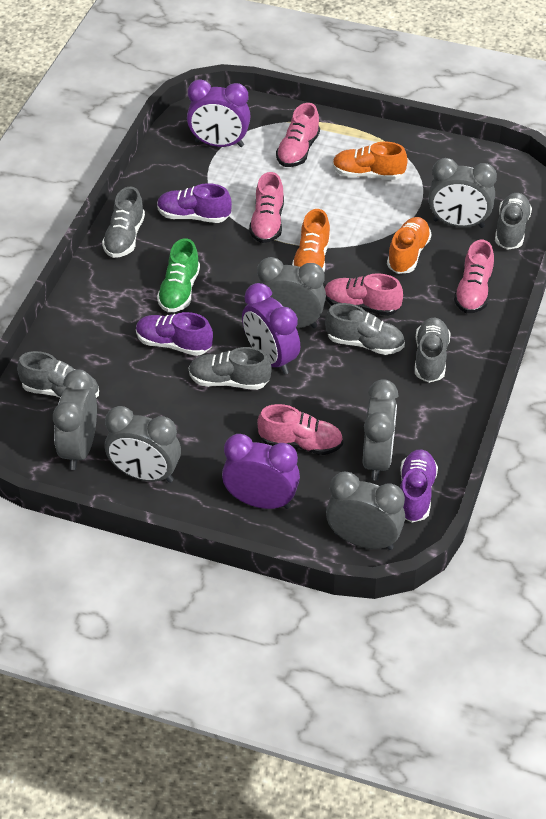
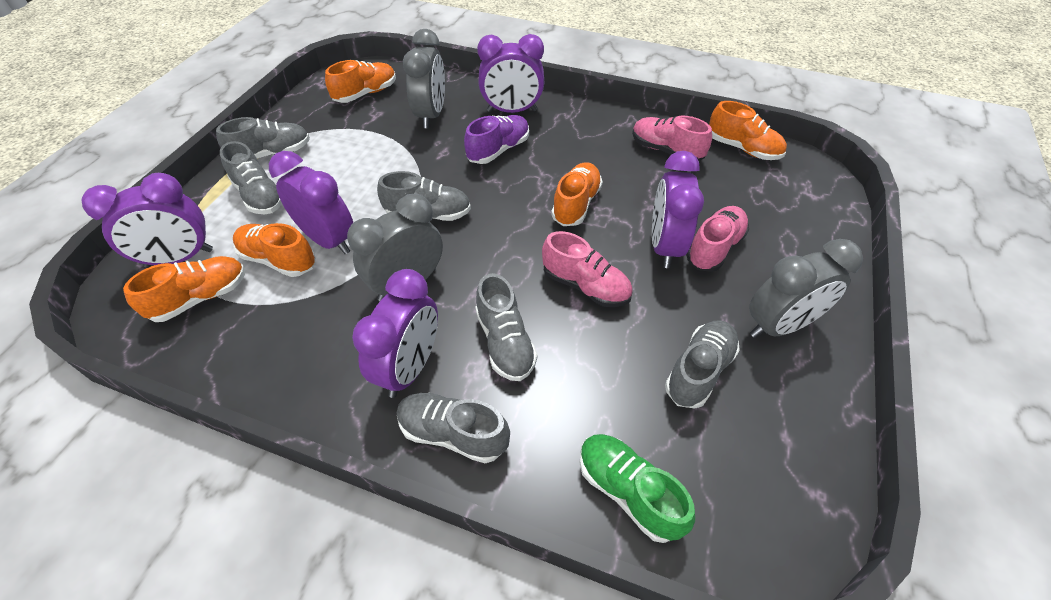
grey clock: 6 -> 3
orange shoe: 3 -> 5
pink shoe: 5 -> 3
purple clock: 3 -> 5
purple shoe: 3 -> 1

